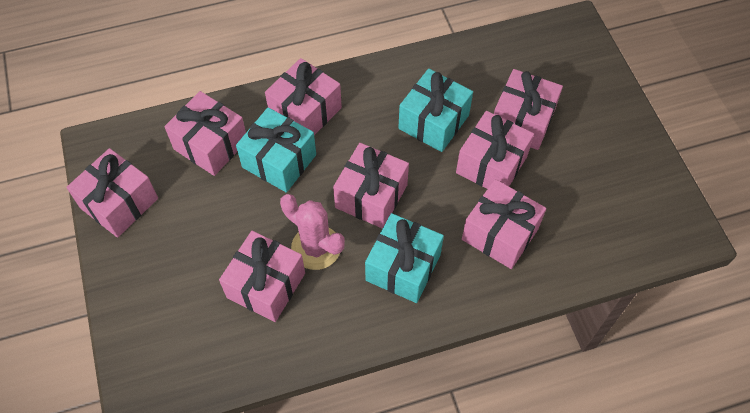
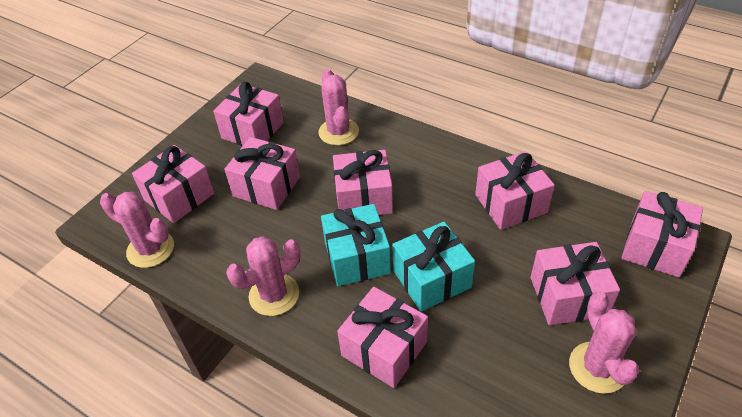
pink cactus: 1 -> 4
turquoise gift: 3 -> 2

